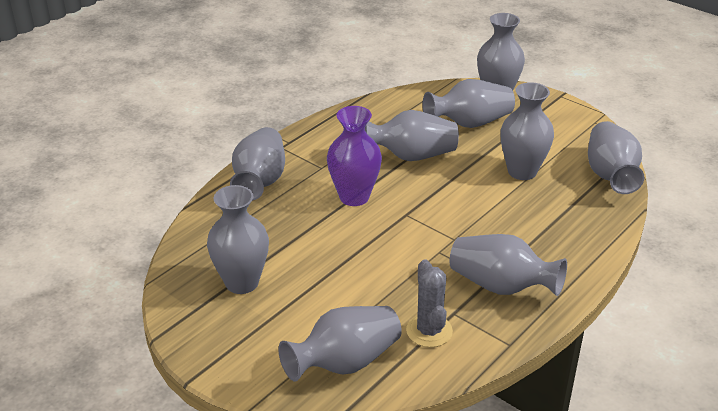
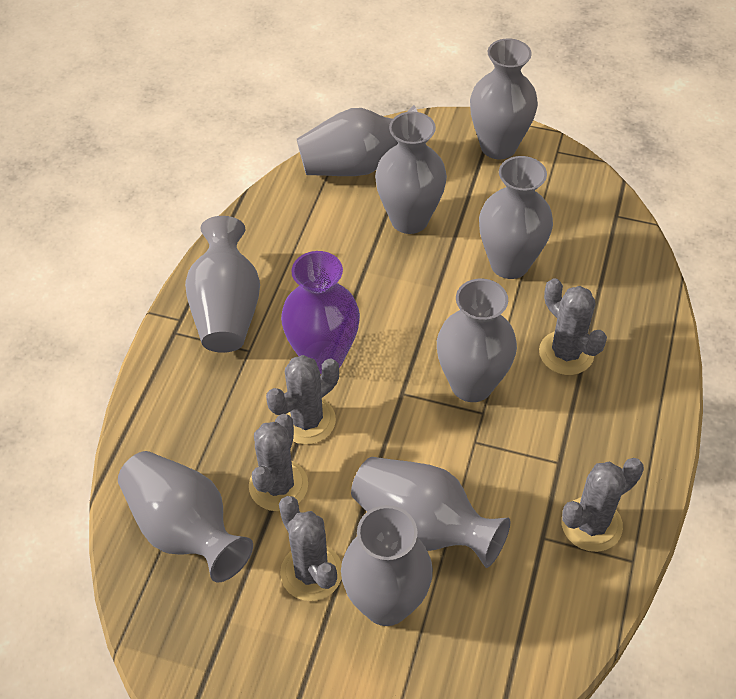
grey cactus: 1 -> 5

